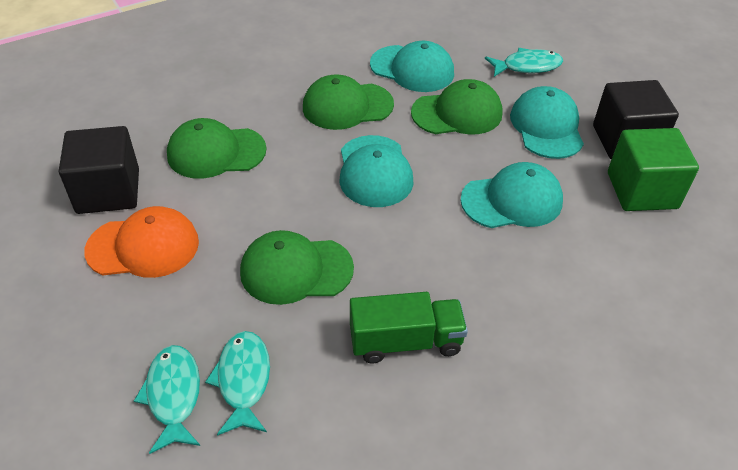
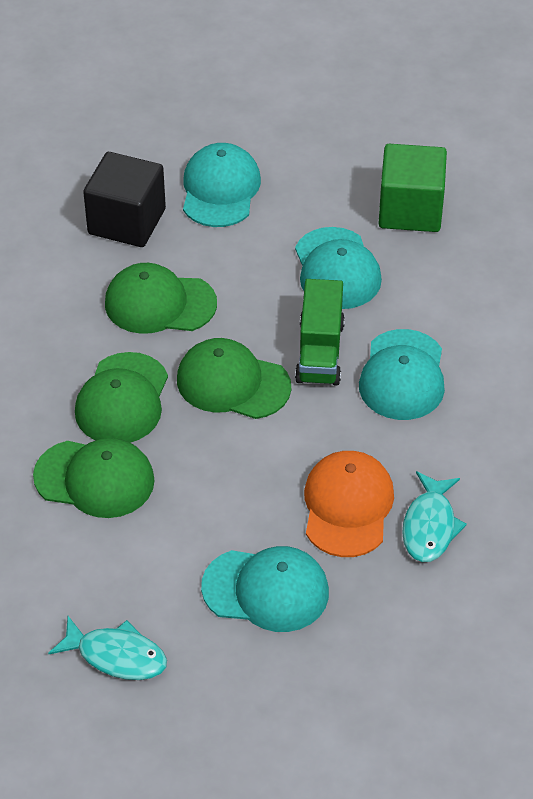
black cube: 2 -> 1
turquoise fish: 3 -> 2

